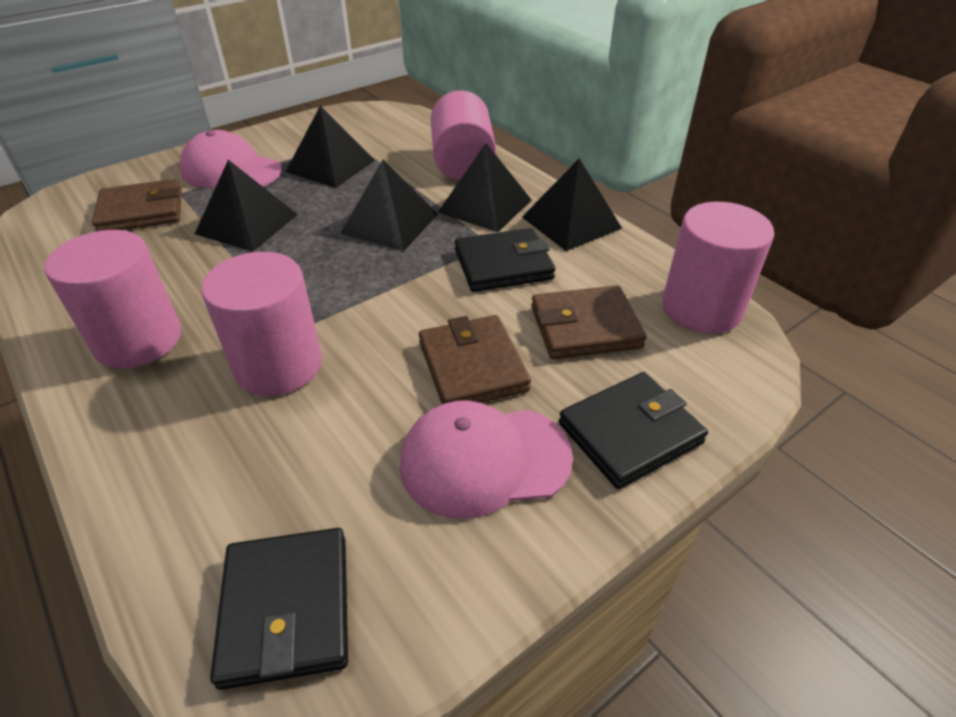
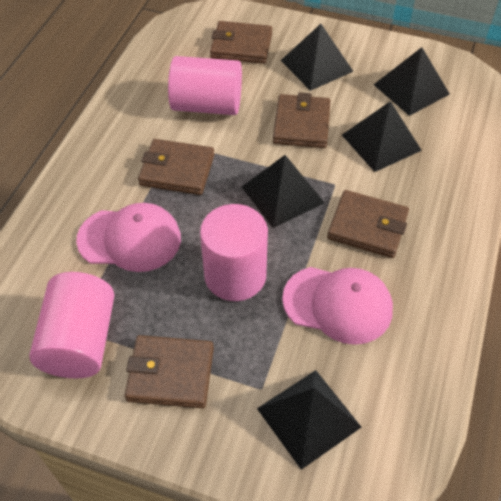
black wallet: 3 -> 0
brown wallet: 3 -> 5
pink cylinder: 4 -> 3

